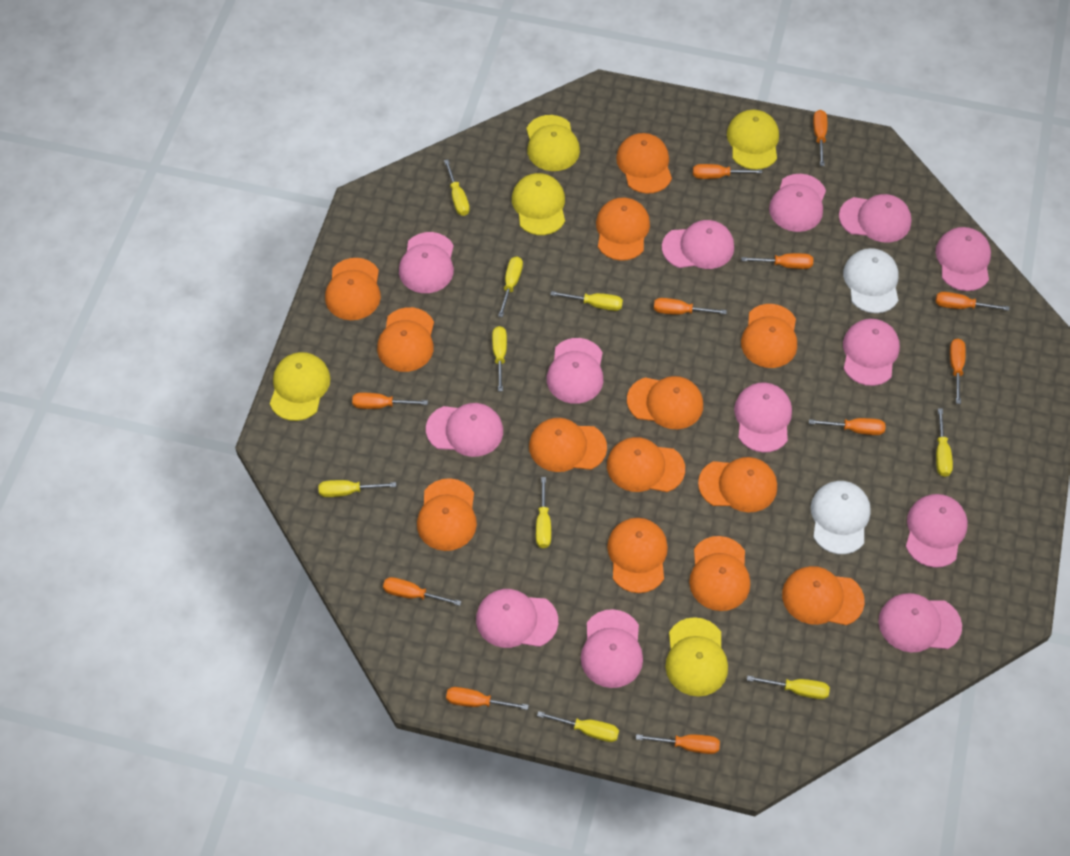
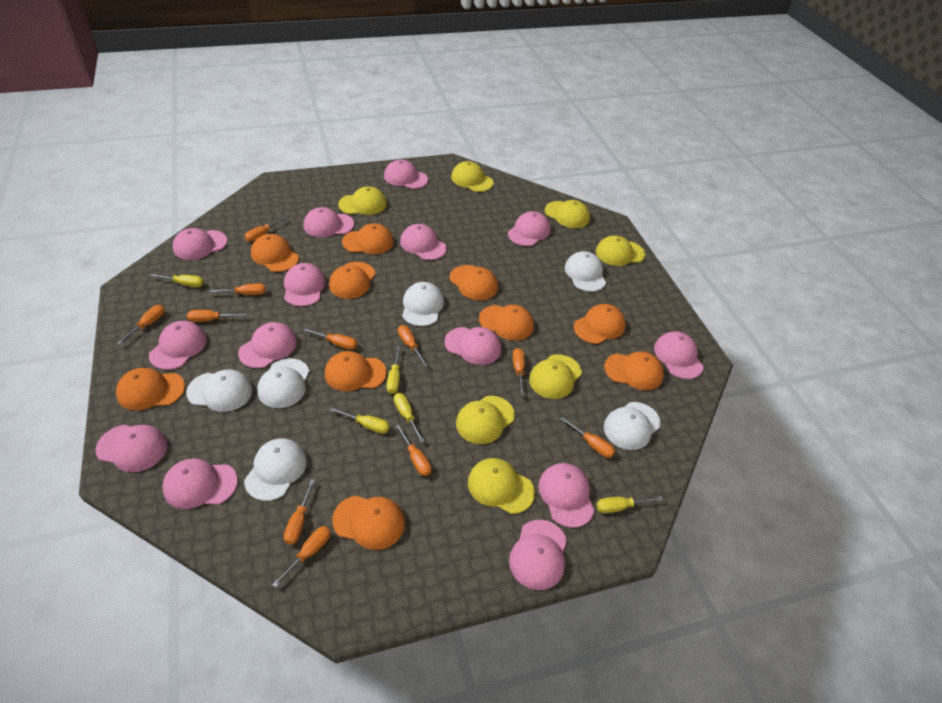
orange cap: 13 -> 10
pink cap: 13 -> 14
white cap: 2 -> 6
yellow cap: 5 -> 7
yellow screwdriver: 9 -> 5

